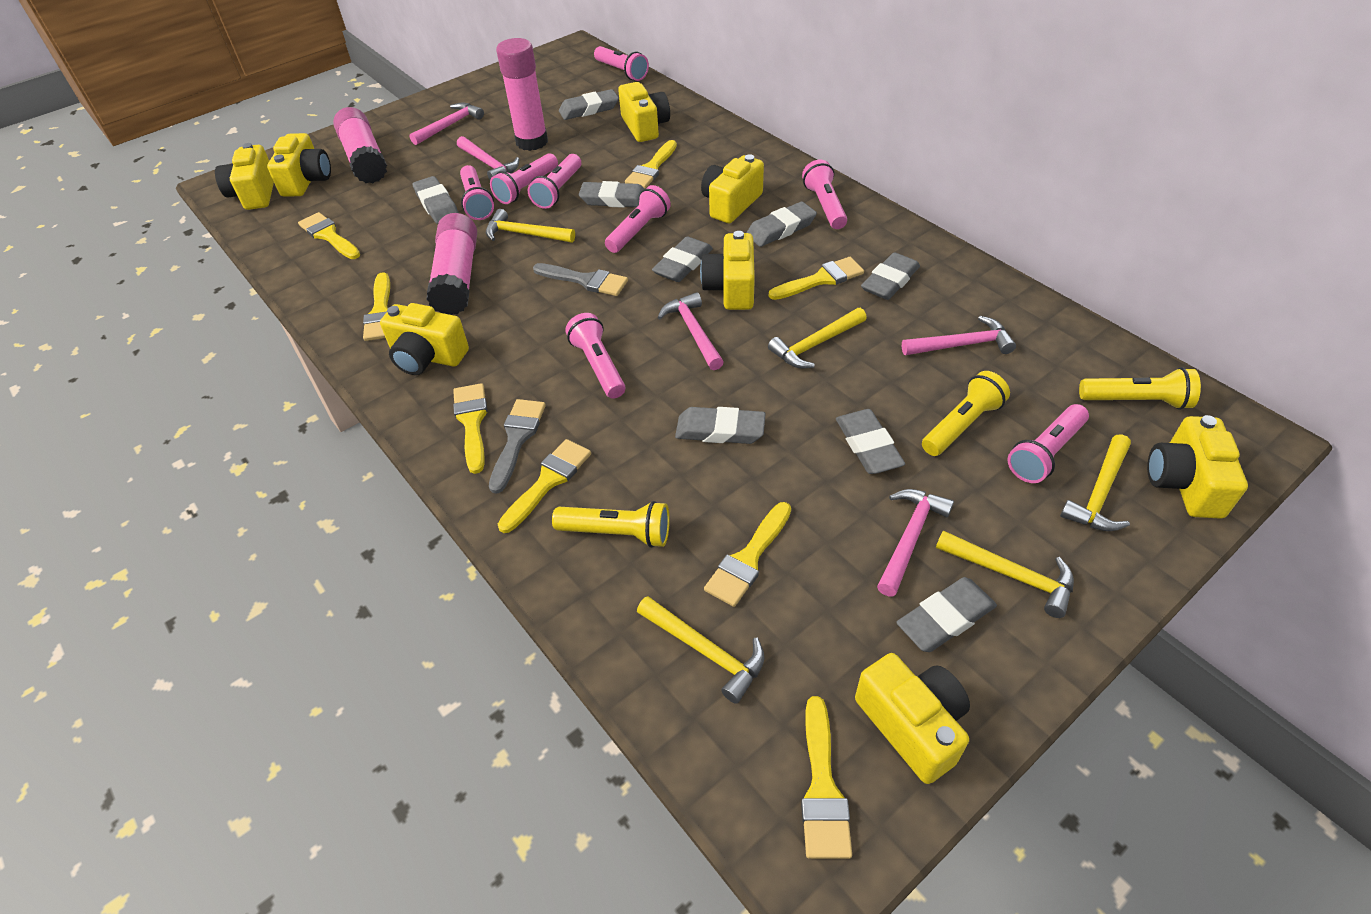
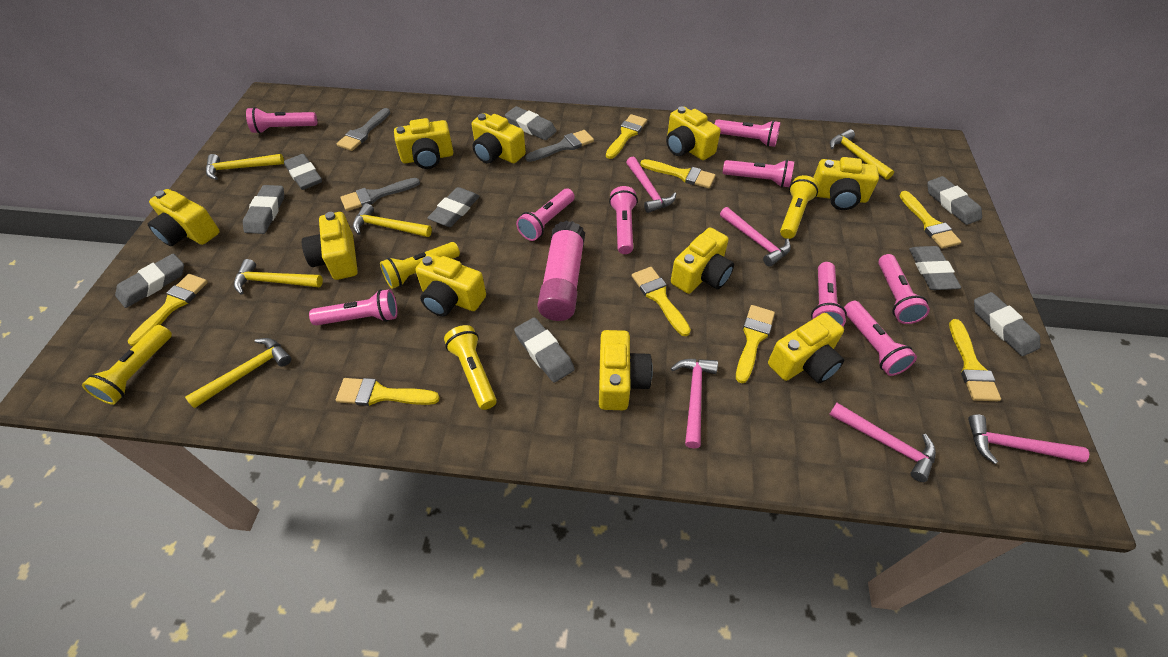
grey brush: 2 -> 3
pink flashlight: 8 -> 9
pink glue stick: 3 -> 1
yellow camera: 8 -> 10
yellow flashlight: 3 -> 4

